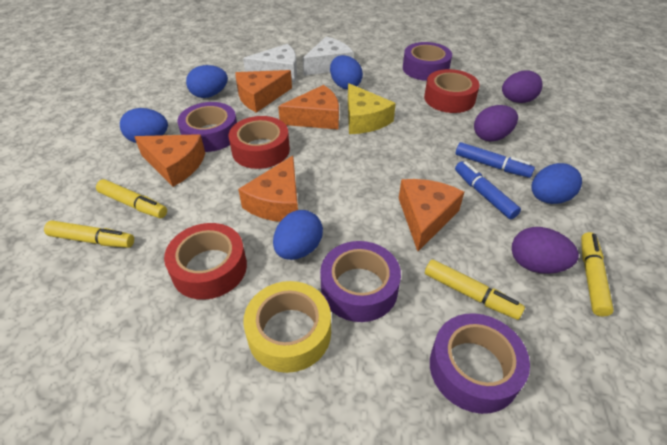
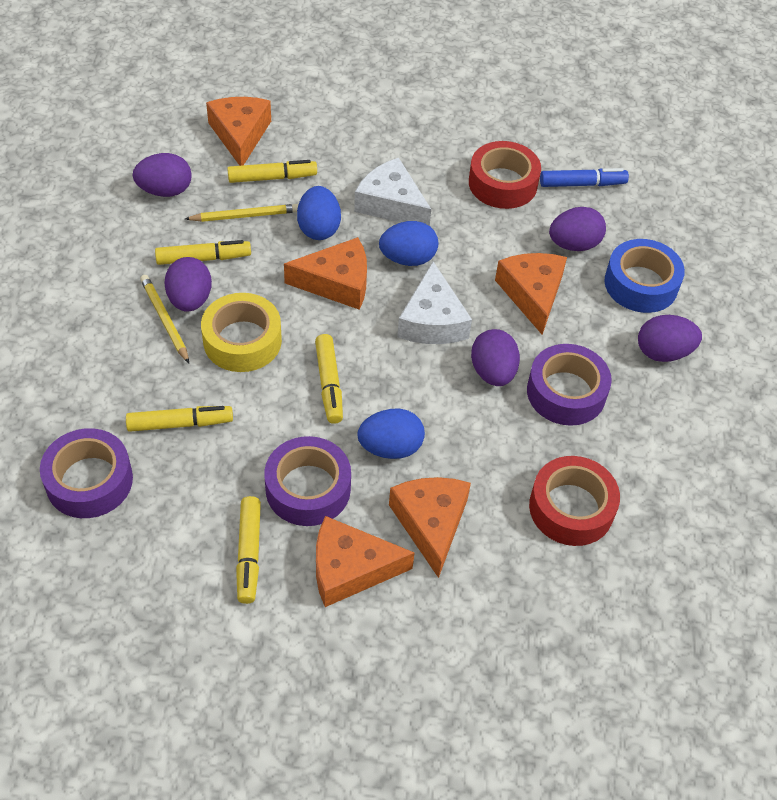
blue egg: 5 -> 3
blue marker: 2 -> 1
blue tape: 0 -> 1
purple egg: 3 -> 5
purple tape: 4 -> 3
red tape: 3 -> 2
yellow cheese: 1 -> 0
yellow marker: 4 -> 5
yellow pencil: 0 -> 2

